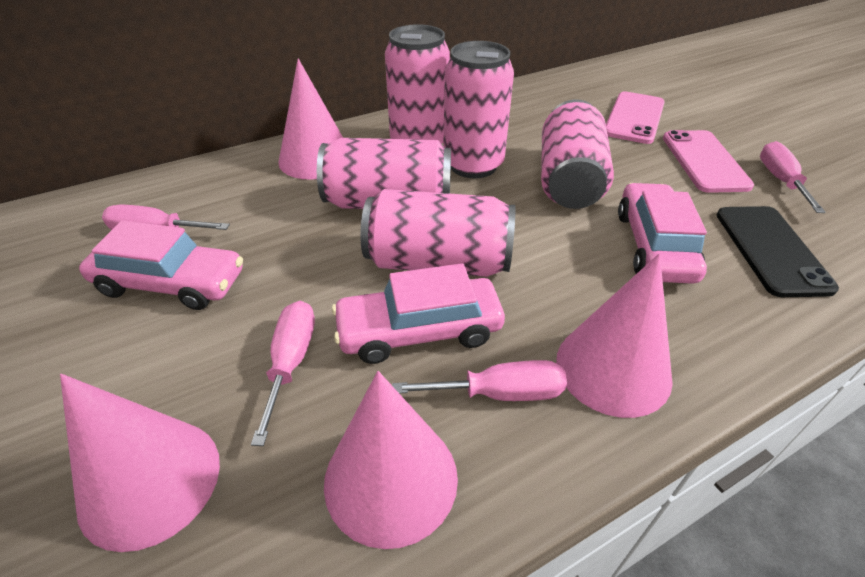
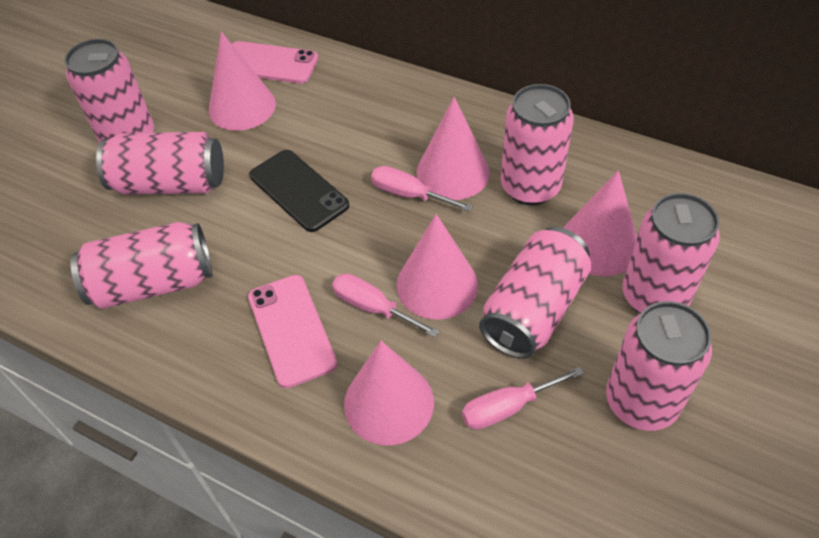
pink can: 5 -> 7
pink car: 3 -> 0
pink cone: 4 -> 5
pink screwdriver: 4 -> 3

